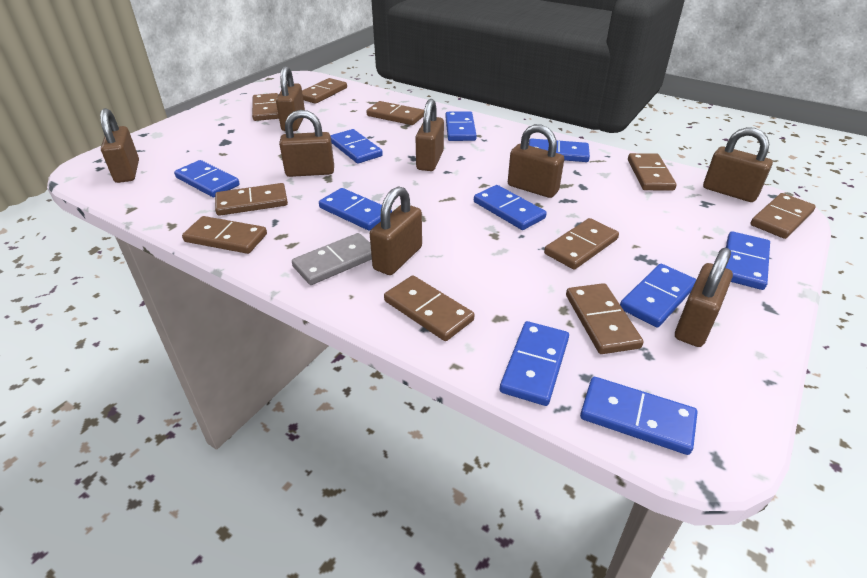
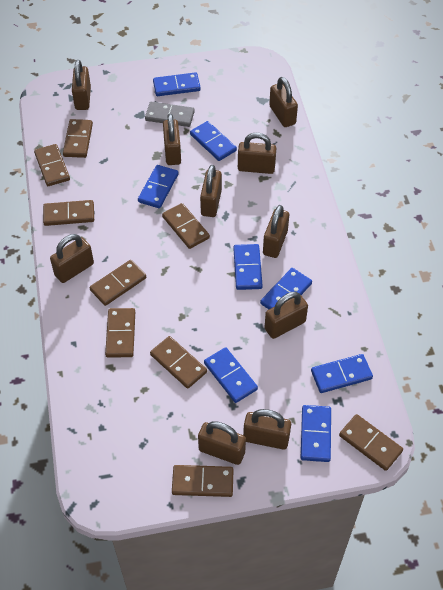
blue domino: 10 -> 8
brown domino: 10 -> 9
brown padlock: 8 -> 10

